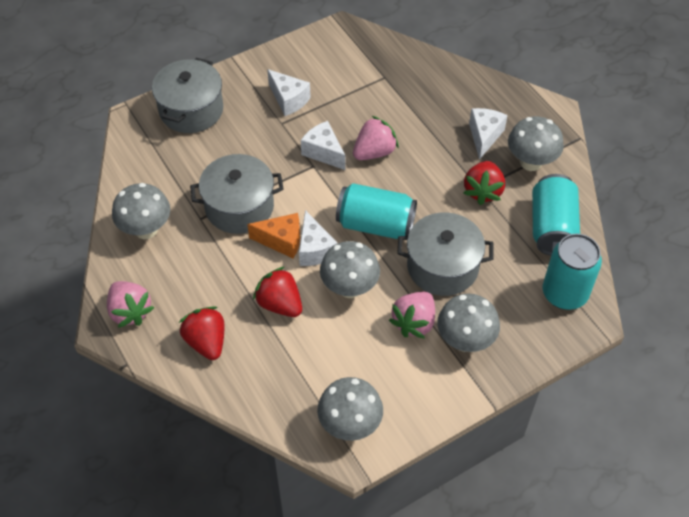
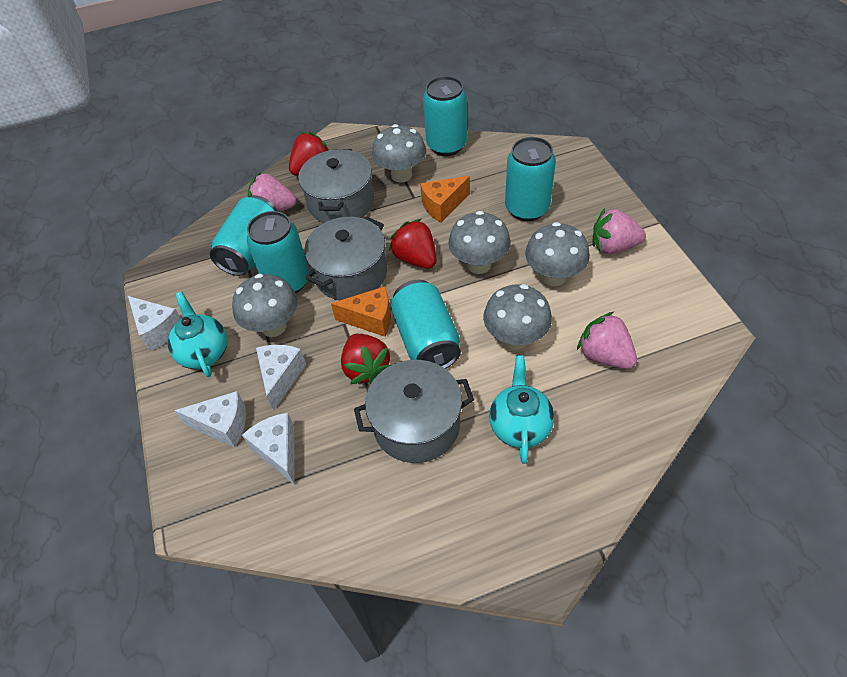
orange cheese: 1 -> 2
turquoise can: 3 -> 5
turquoise teapot: 0 -> 2

